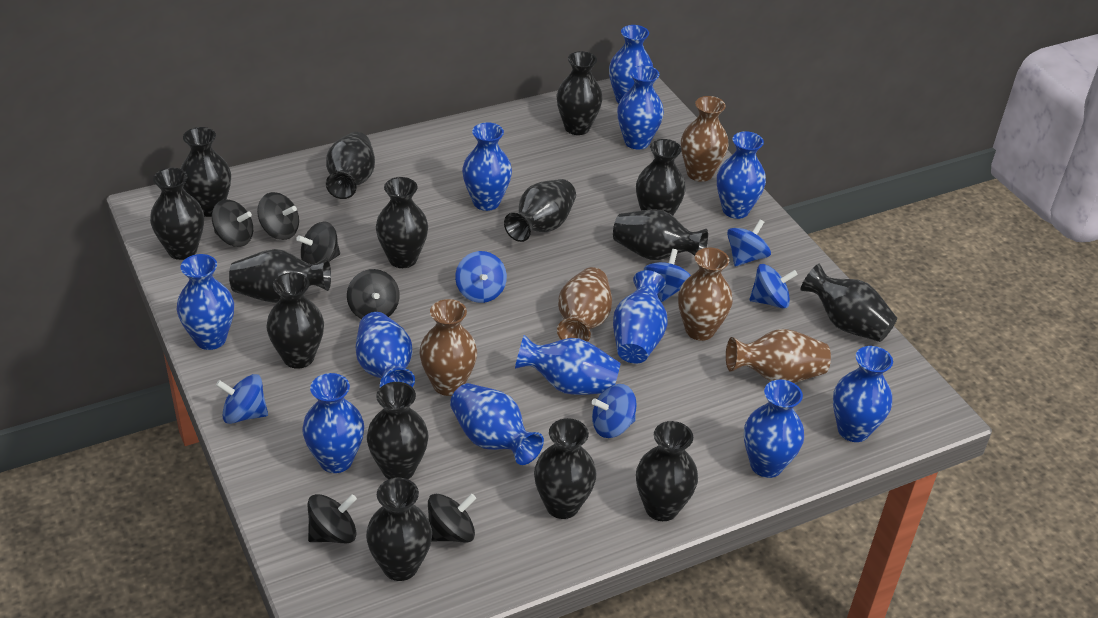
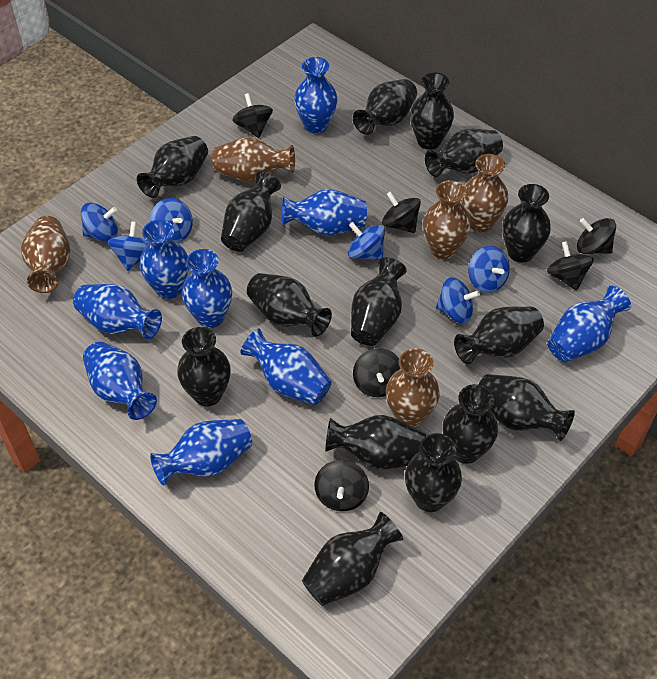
blue vase: 12 -> 9

